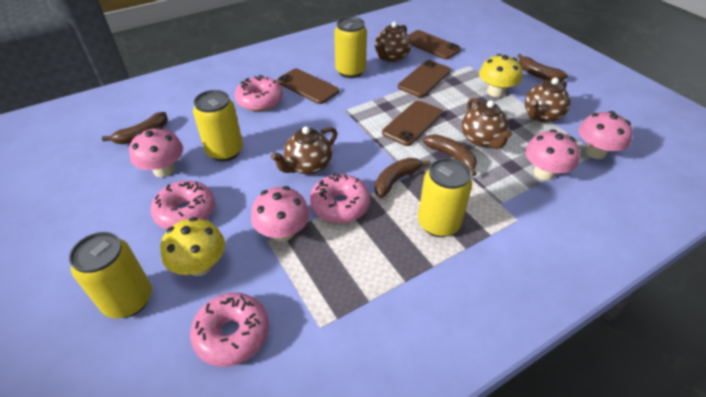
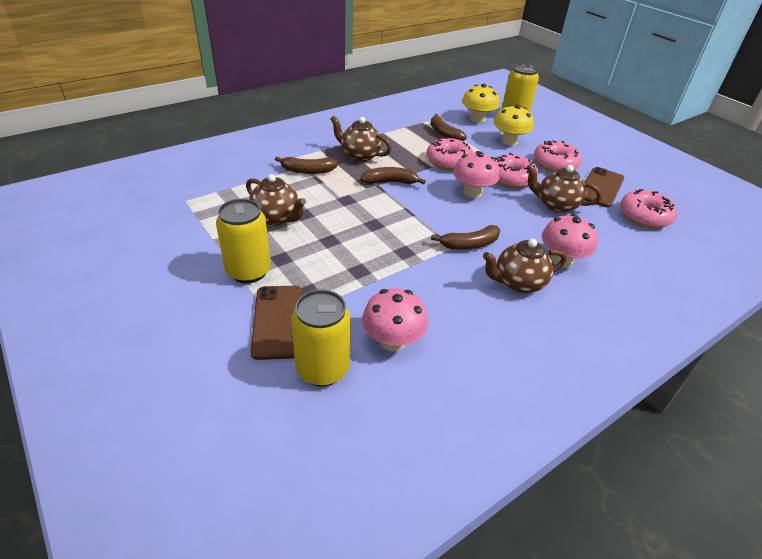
brown phone: 4 -> 2
pink mushroom: 4 -> 3
yellow can: 4 -> 3

